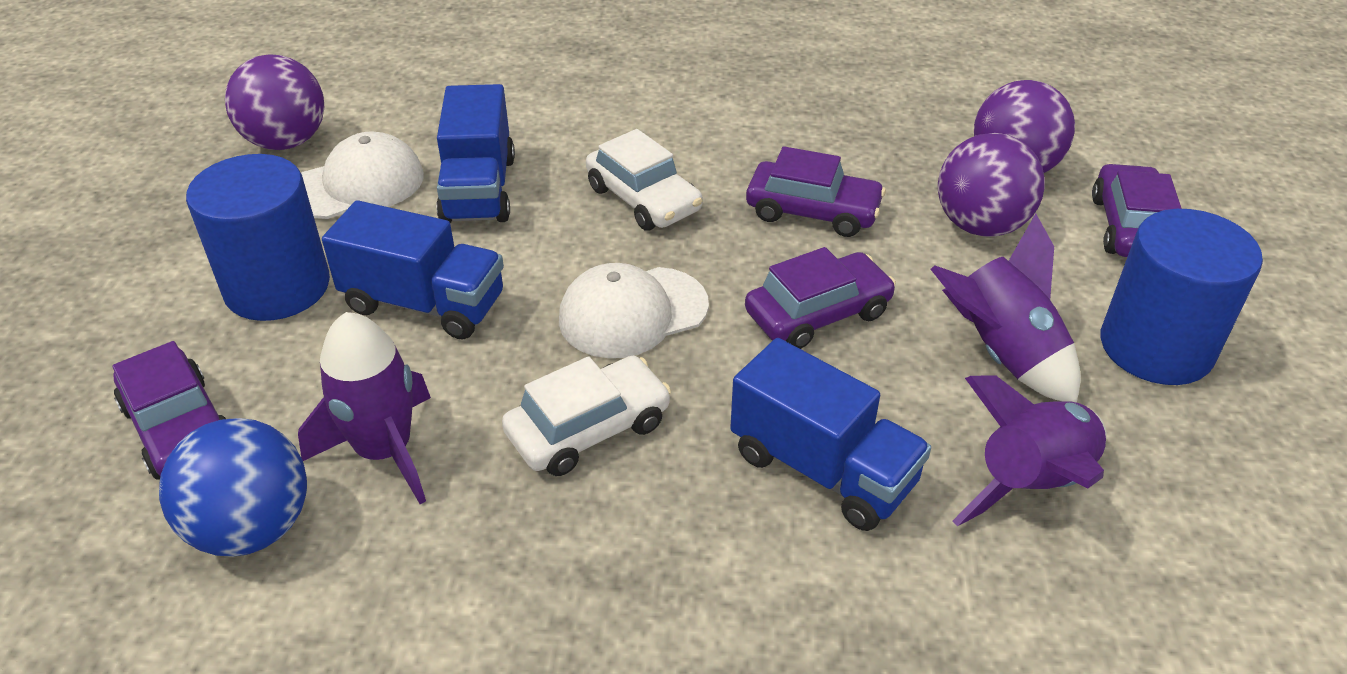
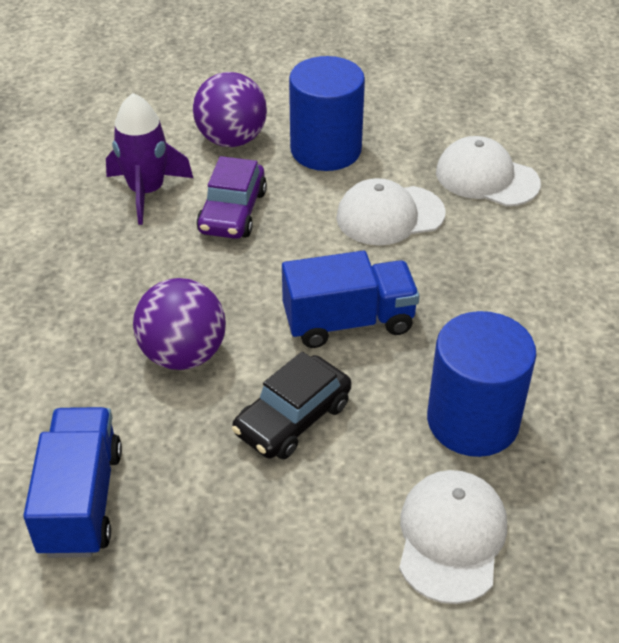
black car: 0 -> 1
blue ball: 1 -> 0
blue truck: 3 -> 2
purple ball: 3 -> 2
purple car: 4 -> 1
purple rocket: 3 -> 1
white cap: 2 -> 3
white car: 2 -> 0

